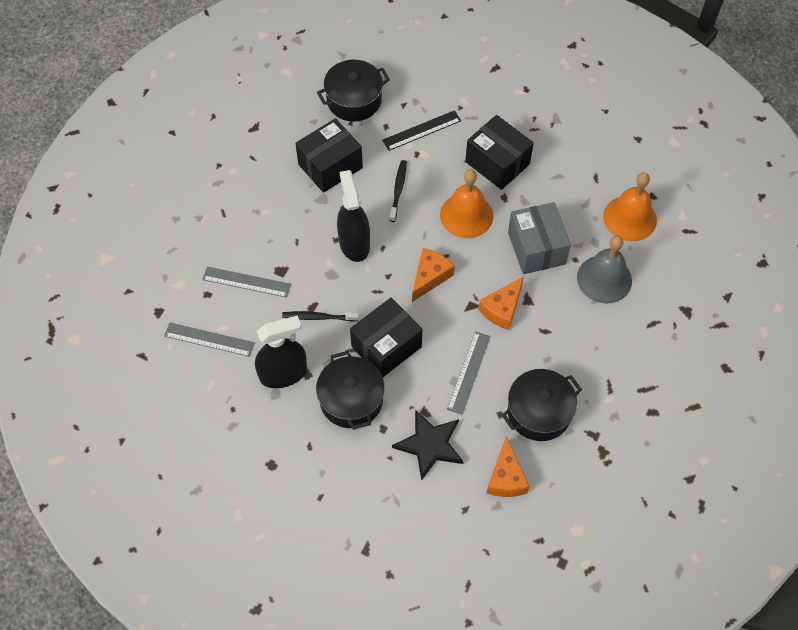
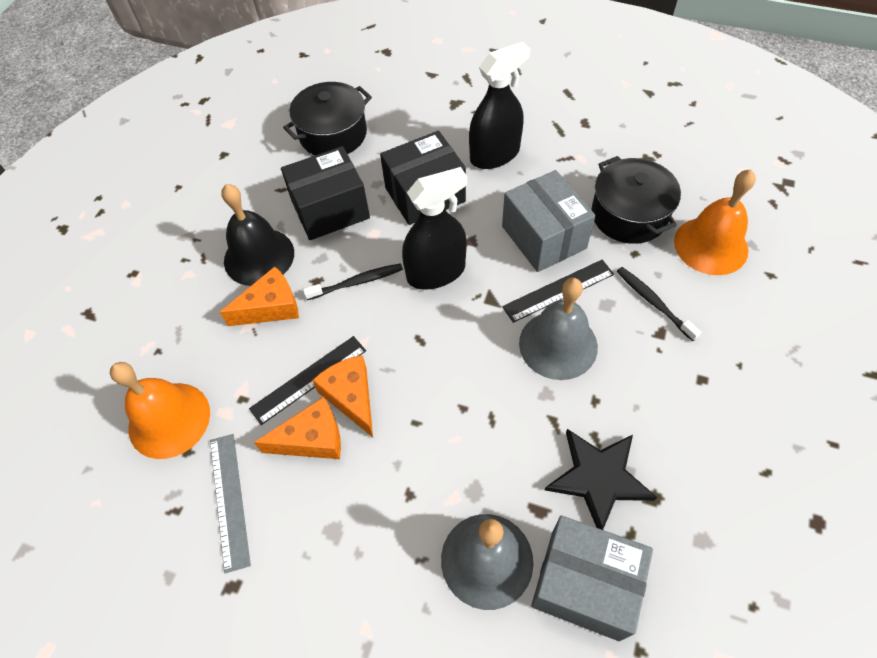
black bell: 0 -> 1
black box: 3 -> 2
black pot: 3 -> 2
black ruler: 1 -> 2
grey bell: 1 -> 2
grey box: 1 -> 2
grey ruler: 3 -> 1

